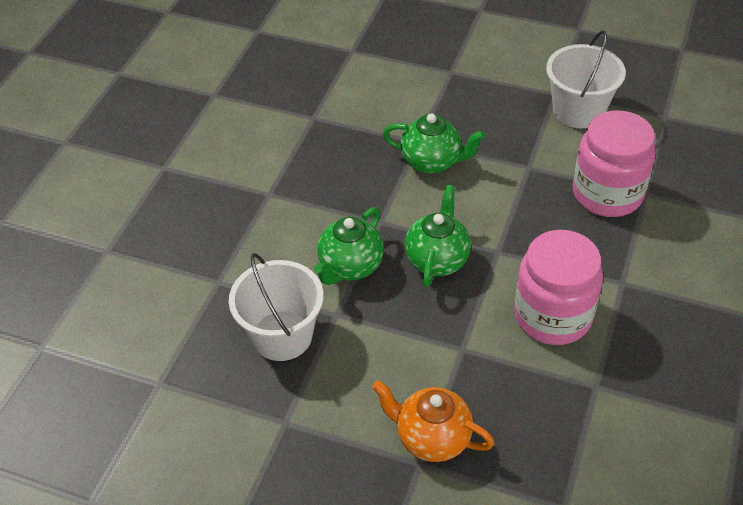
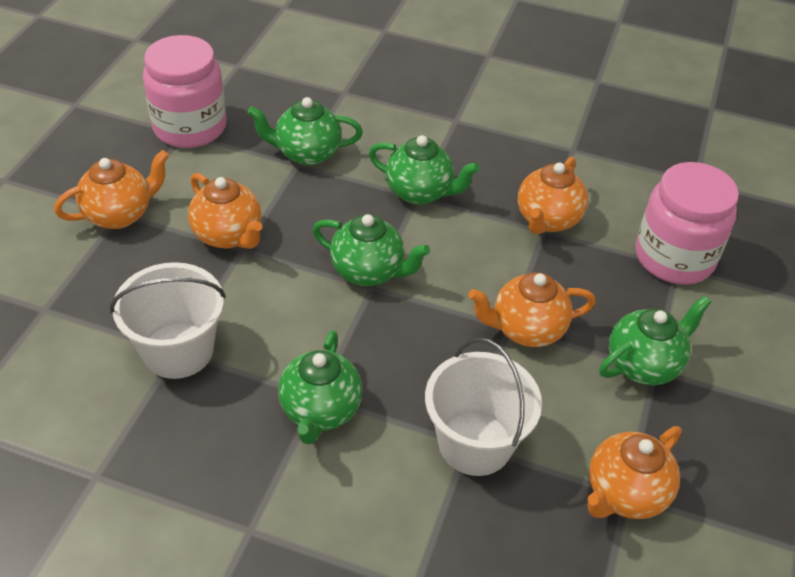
green teapot: 3 -> 5
orange teapot: 1 -> 5

